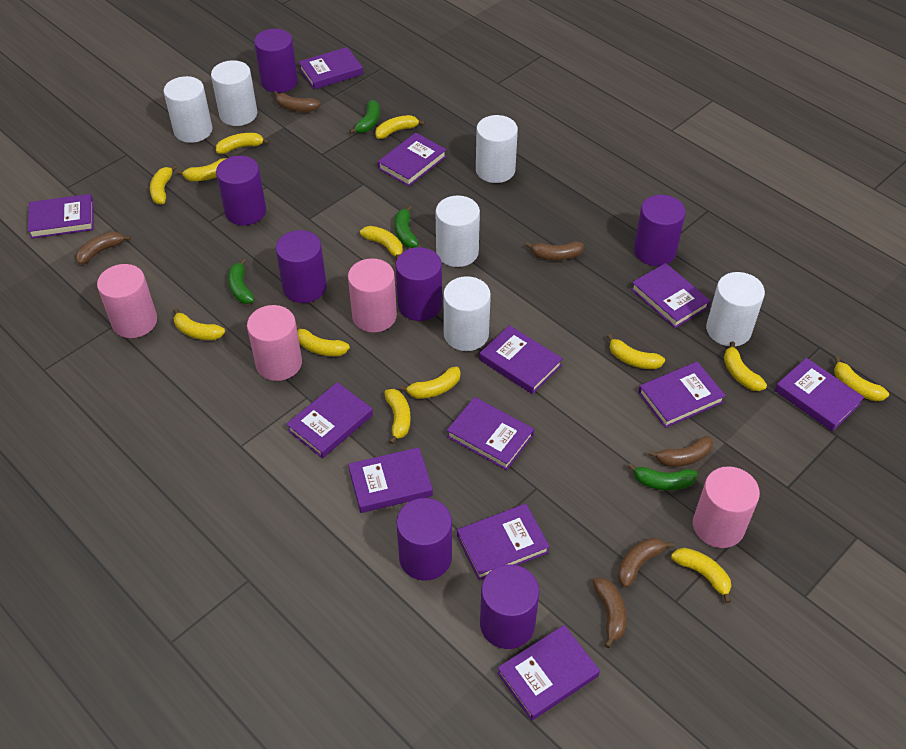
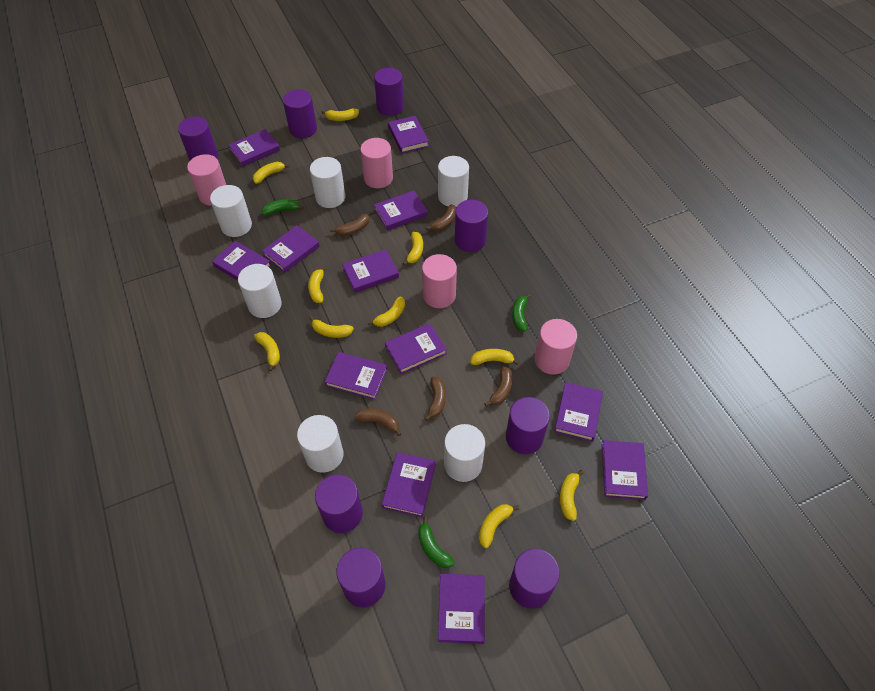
brown banana: 6 -> 5
green banana: 4 -> 3
purple cylinder: 7 -> 8
yellow banana: 13 -> 10

